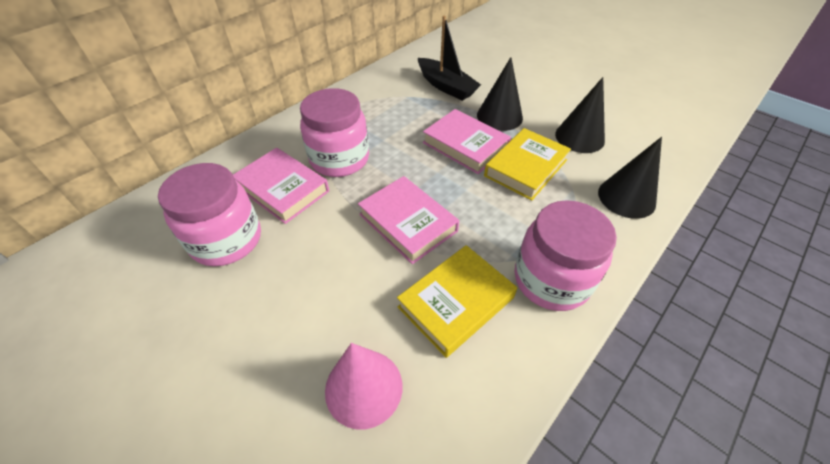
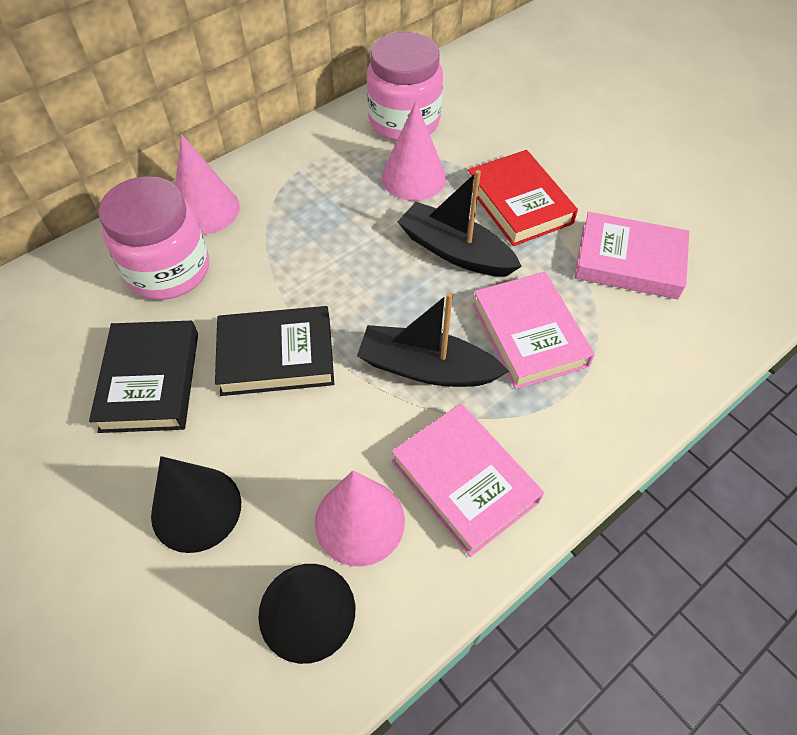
black boat: 1 -> 2
black book: 0 -> 2
black cone: 3 -> 2
pink cone: 1 -> 3
pink jar: 3 -> 2
red book: 0 -> 1
yellow book: 2 -> 0

